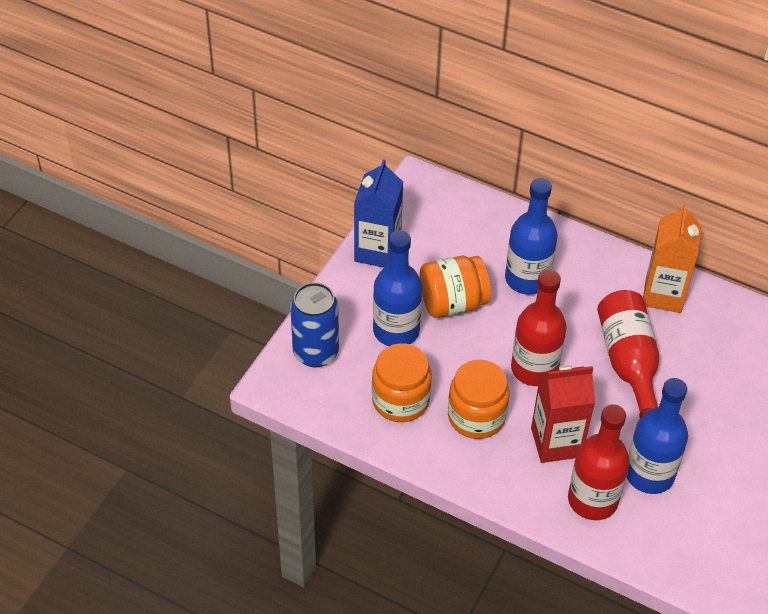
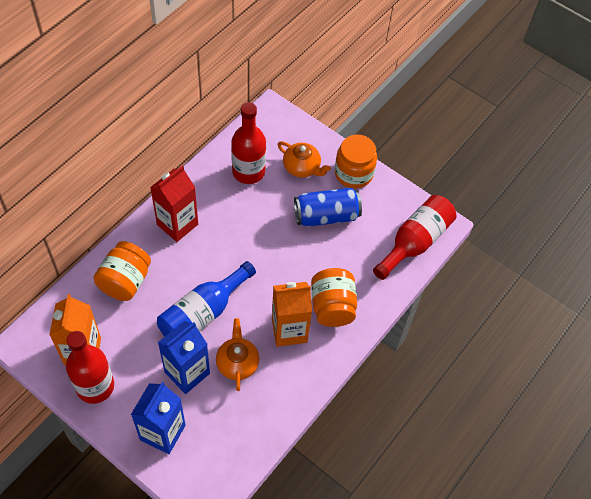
blue bottle: 3 -> 1
blue carton: 1 -> 2
orange carton: 1 -> 2
orange teapot: 0 -> 2

